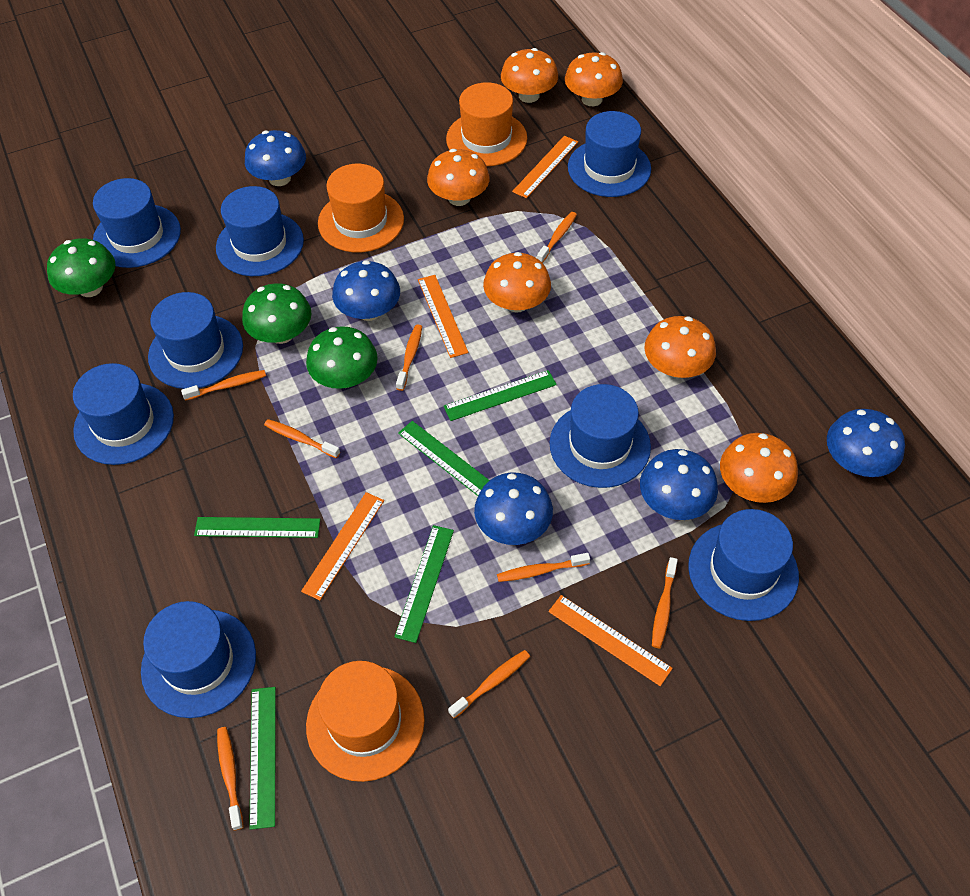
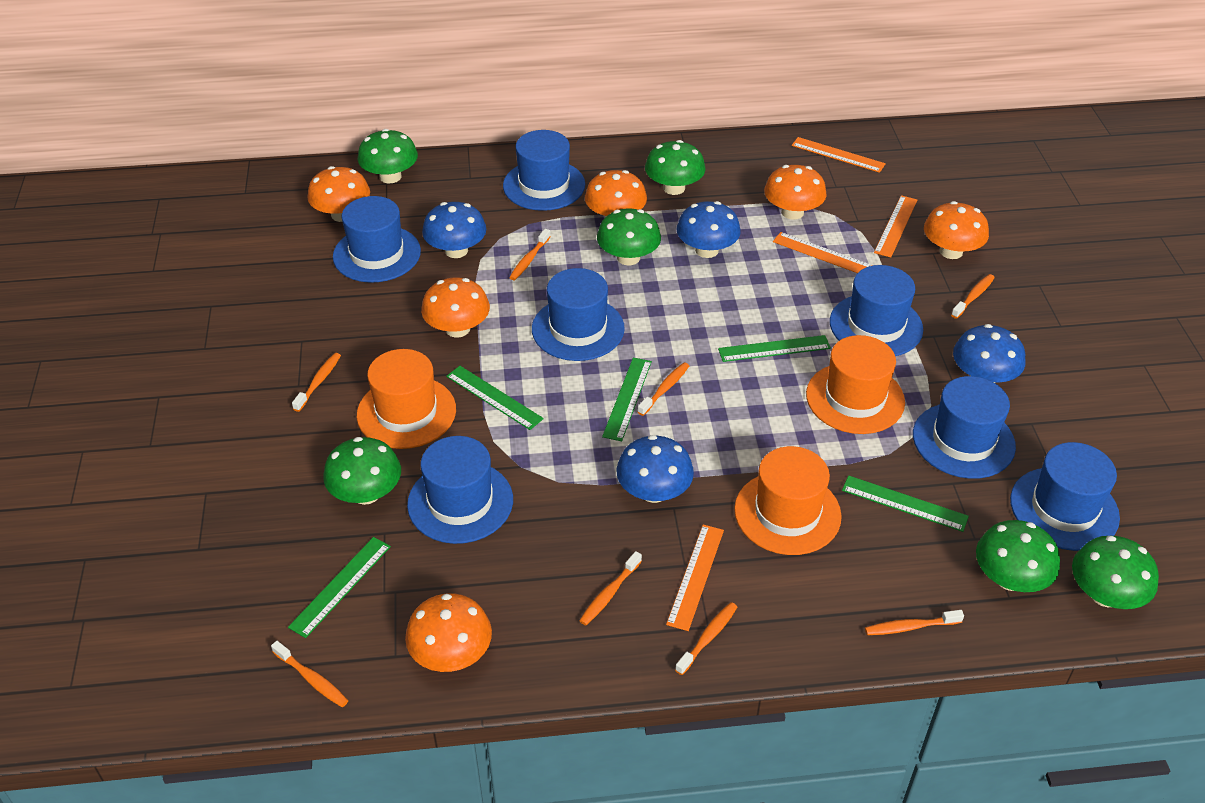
blue hat: 8 -> 7
blue mushroom: 5 -> 4
green mushroom: 3 -> 6

